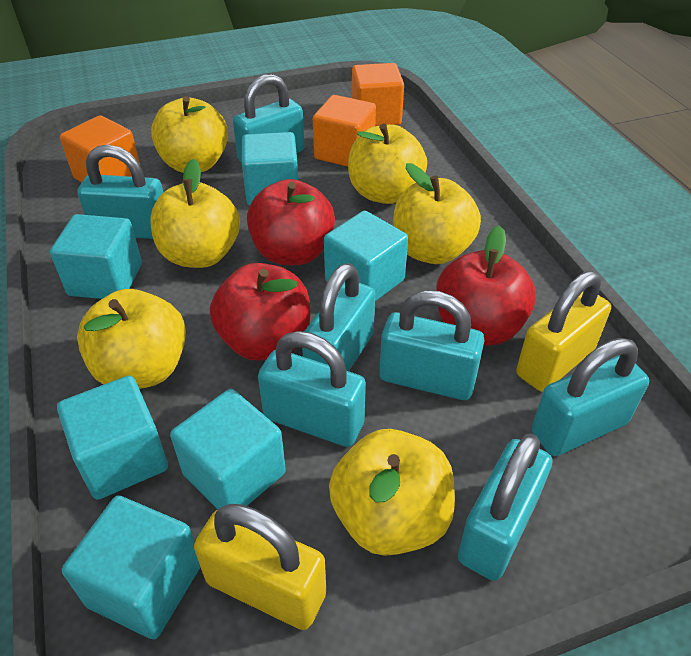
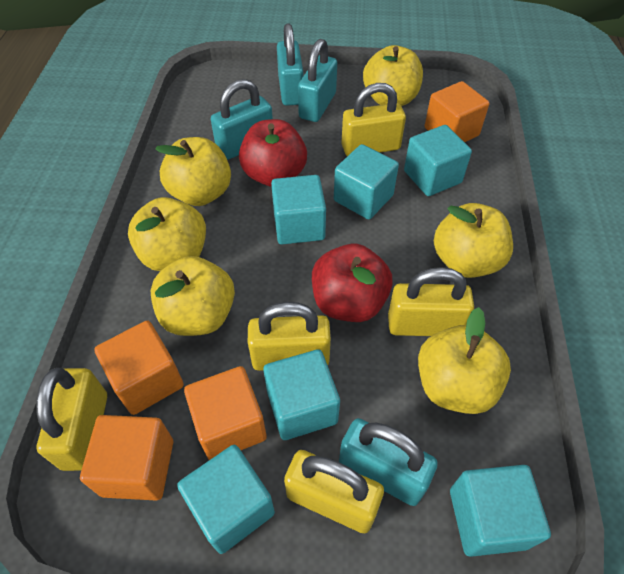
orange cube: 3 -> 4
red apple: 3 -> 2
turquoise padlock: 7 -> 4
yellow padlock: 2 -> 5

